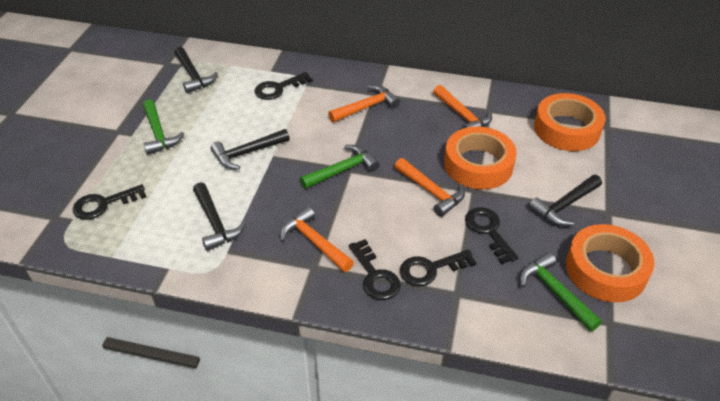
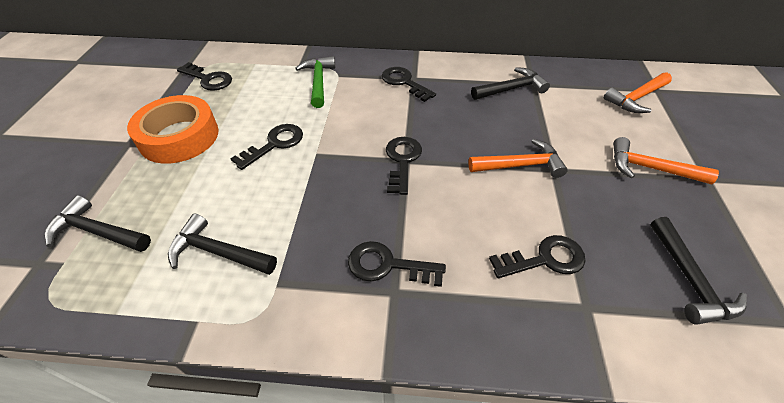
black key: 5 -> 6
green hammer: 3 -> 1
orange hammer: 4 -> 3
orange tape: 3 -> 1

